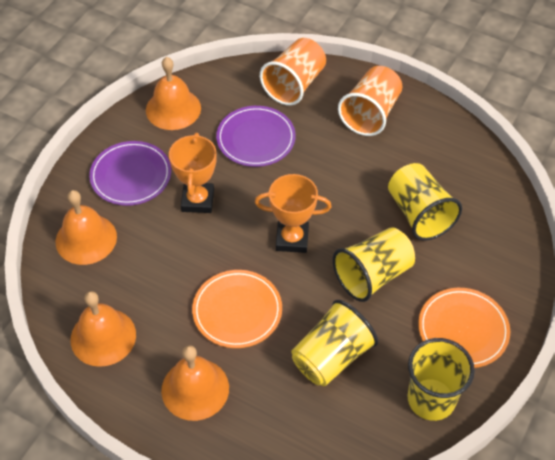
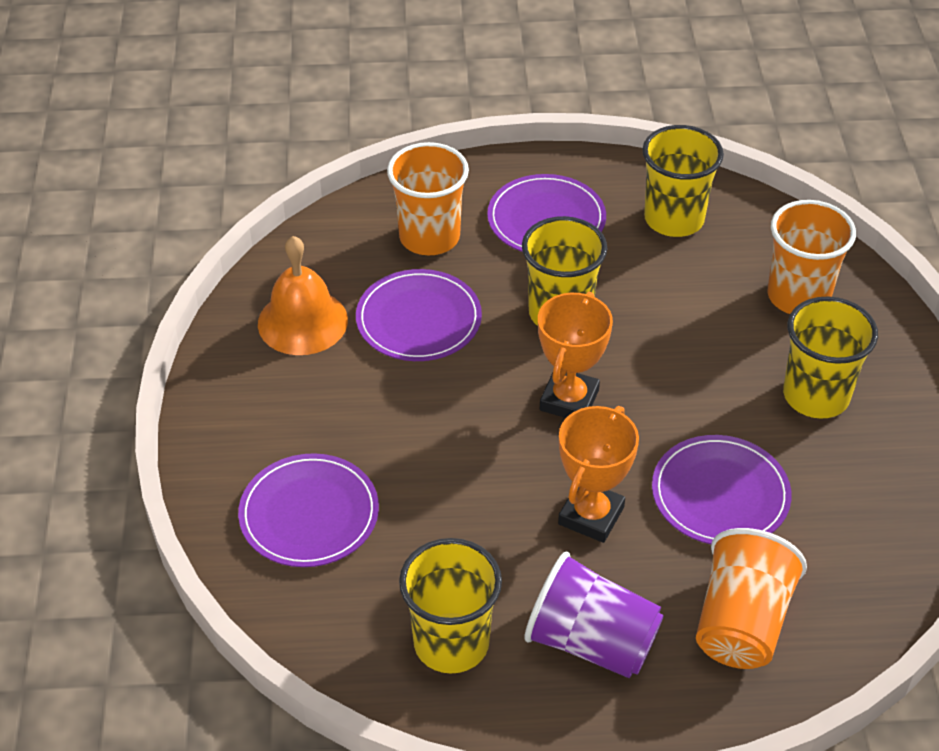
orange bell: 4 -> 1
orange cup: 2 -> 3
orange plate: 2 -> 0
purple cup: 0 -> 1
purple plate: 2 -> 4

